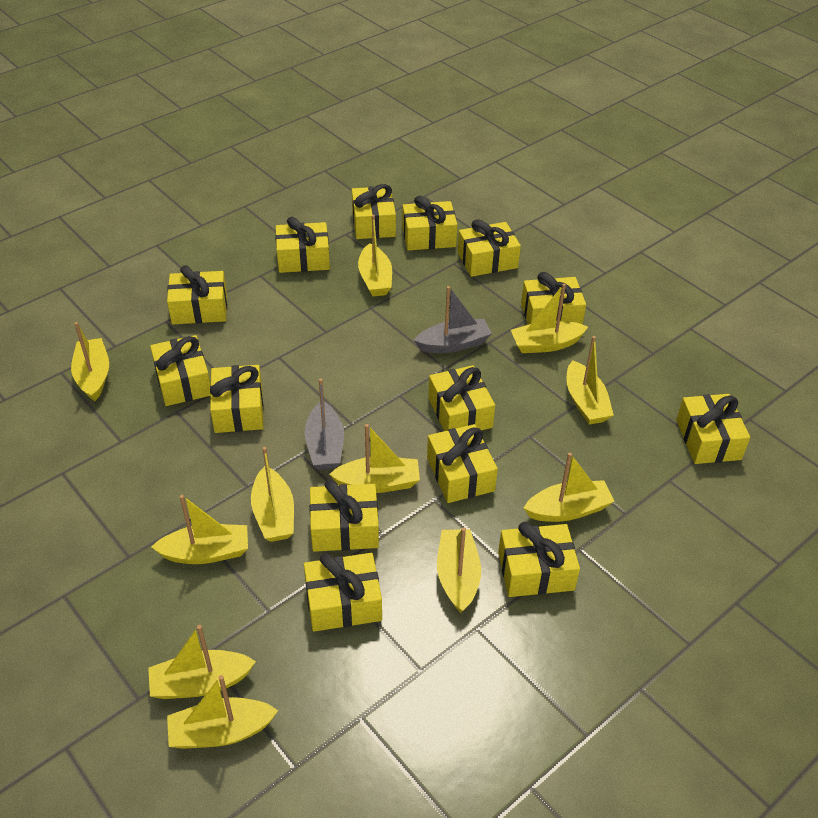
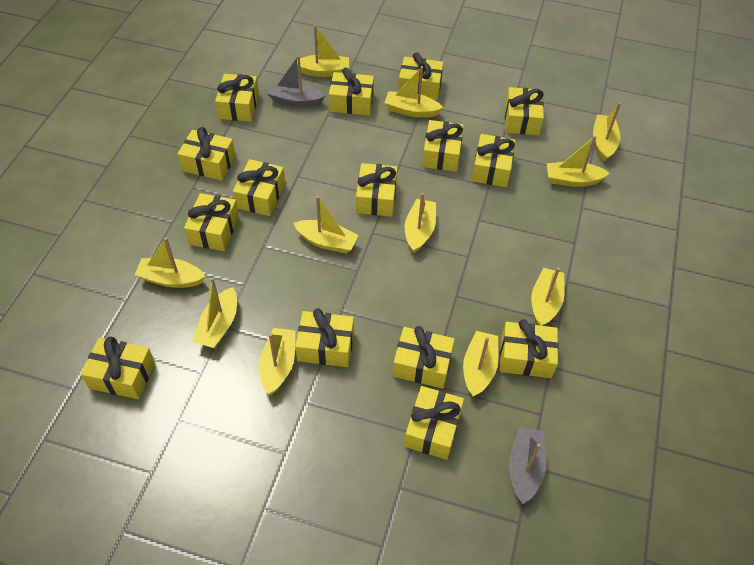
yellow gift: 14 -> 15

